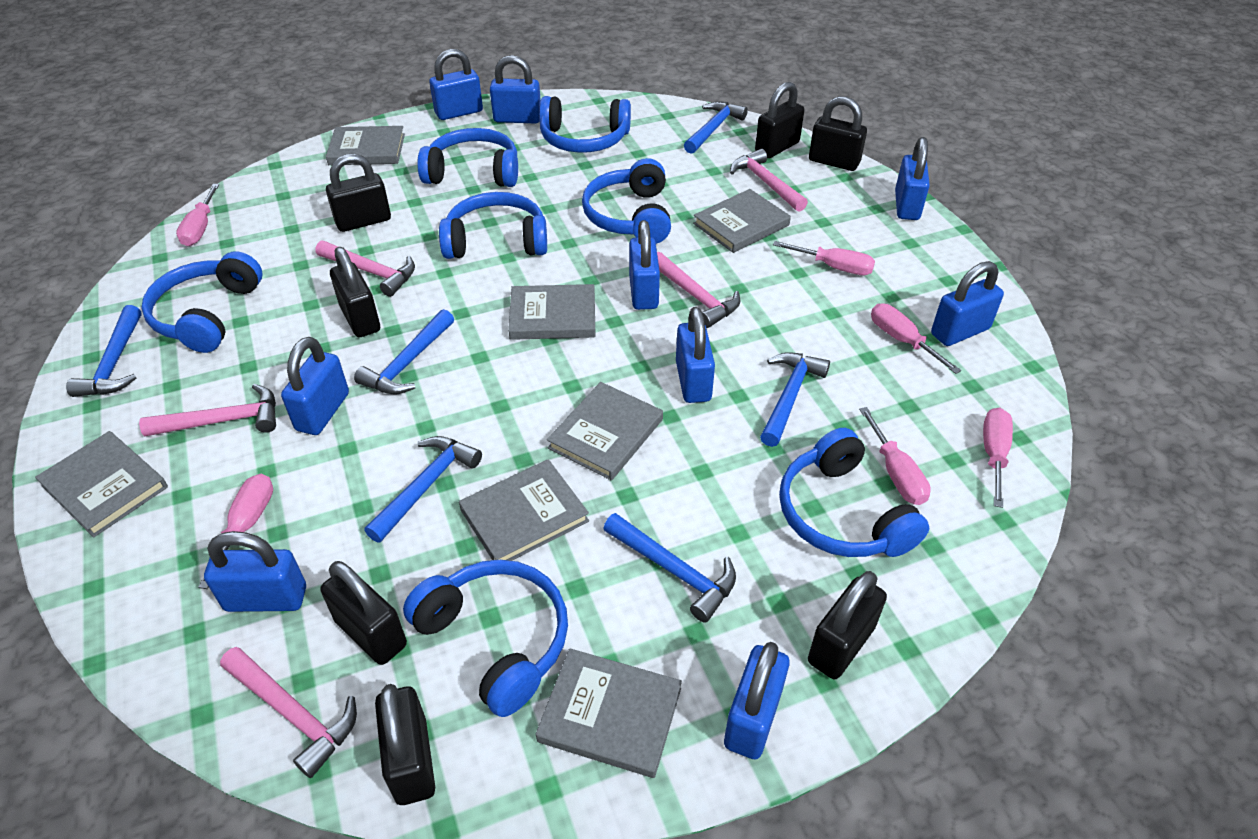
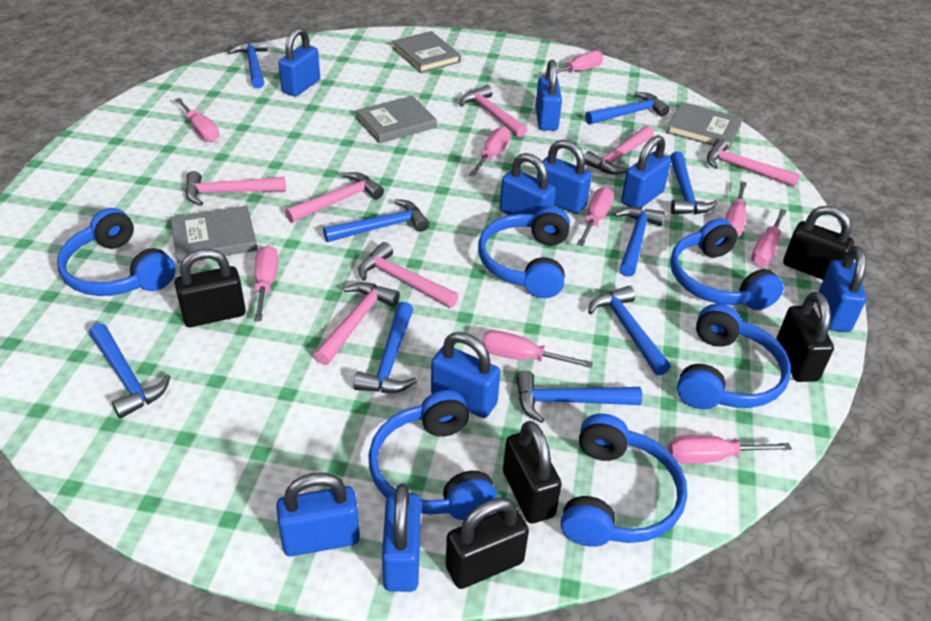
black padlock: 7 -> 5
blue hammer: 6 -> 9
blue headphones: 7 -> 6
grey book: 7 -> 4
pink hammer: 5 -> 7
pink screwdriver: 6 -> 9

